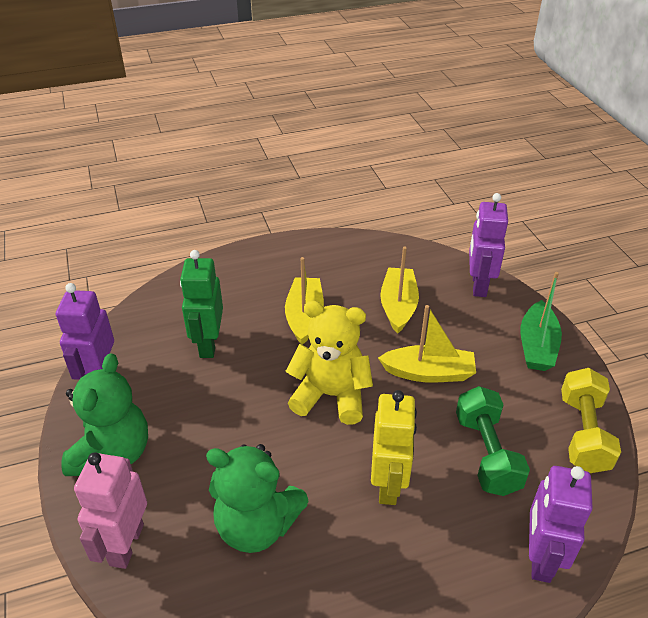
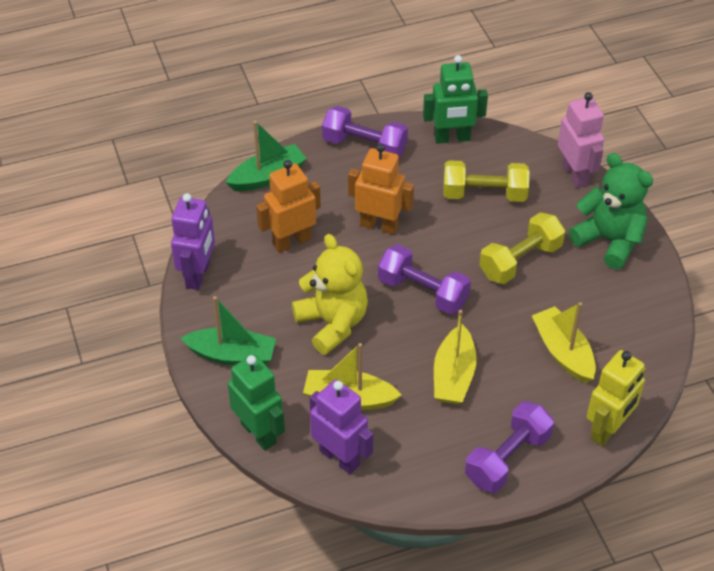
green boat: 1 -> 2
green dumbbell: 1 -> 0
green robot: 1 -> 2
green teddy bear: 2 -> 1
orange robot: 0 -> 2
purple dumbbell: 0 -> 3
purple robot: 3 -> 2
yellow dumbbell: 1 -> 2

